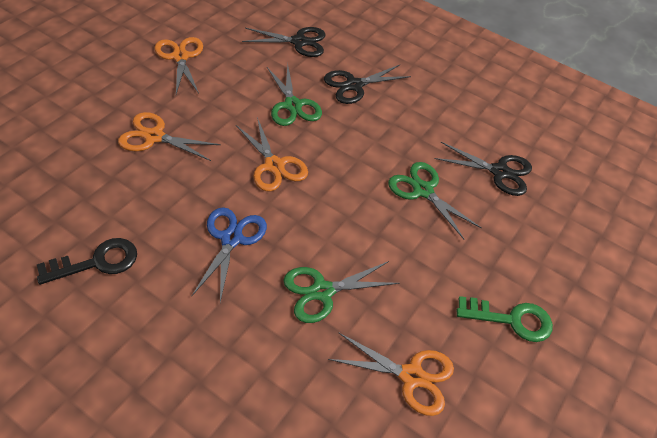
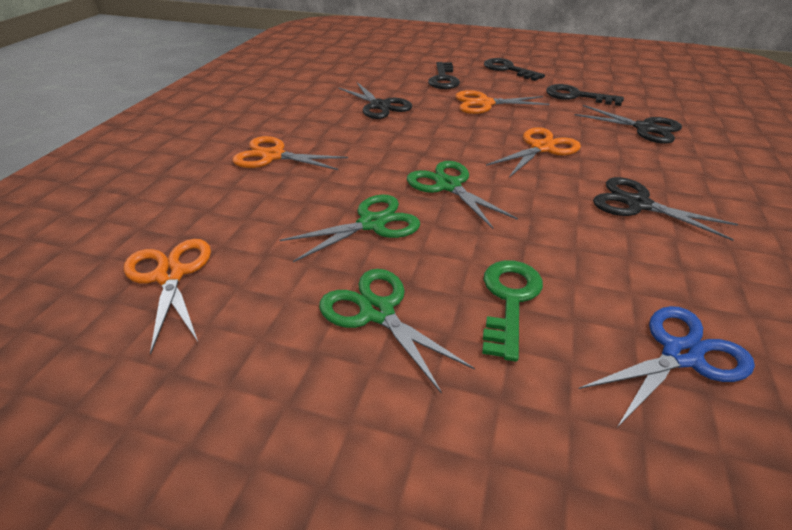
black key: 1 -> 3

